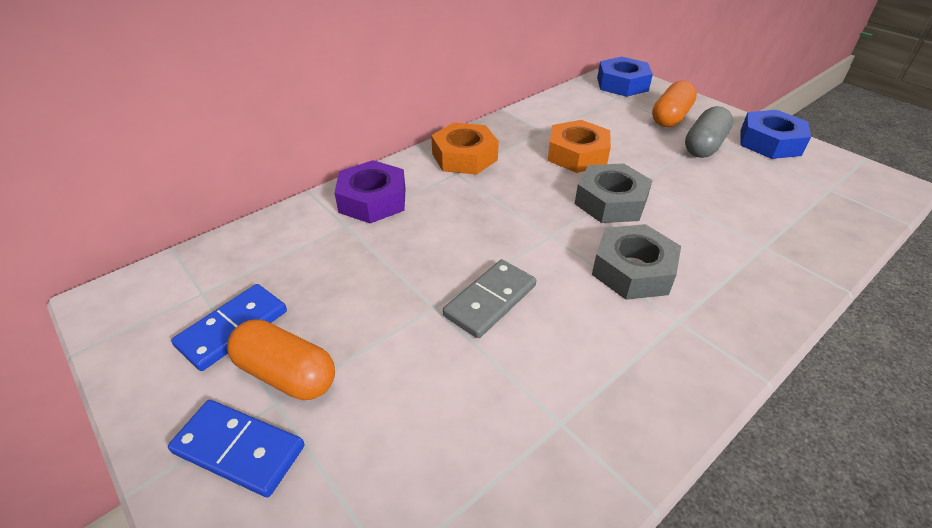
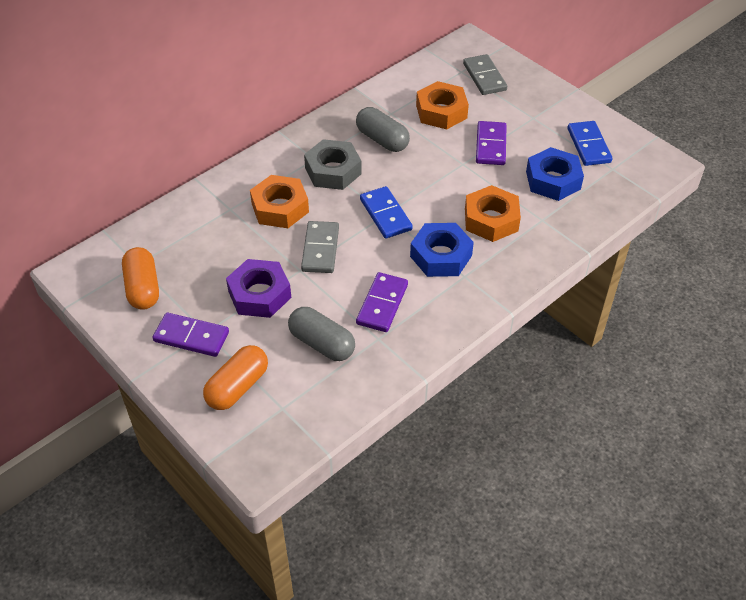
grey capsule: 1 -> 2
grey domino: 1 -> 2
grey nut: 2 -> 1
orange nut: 2 -> 3
purple domino: 0 -> 3

